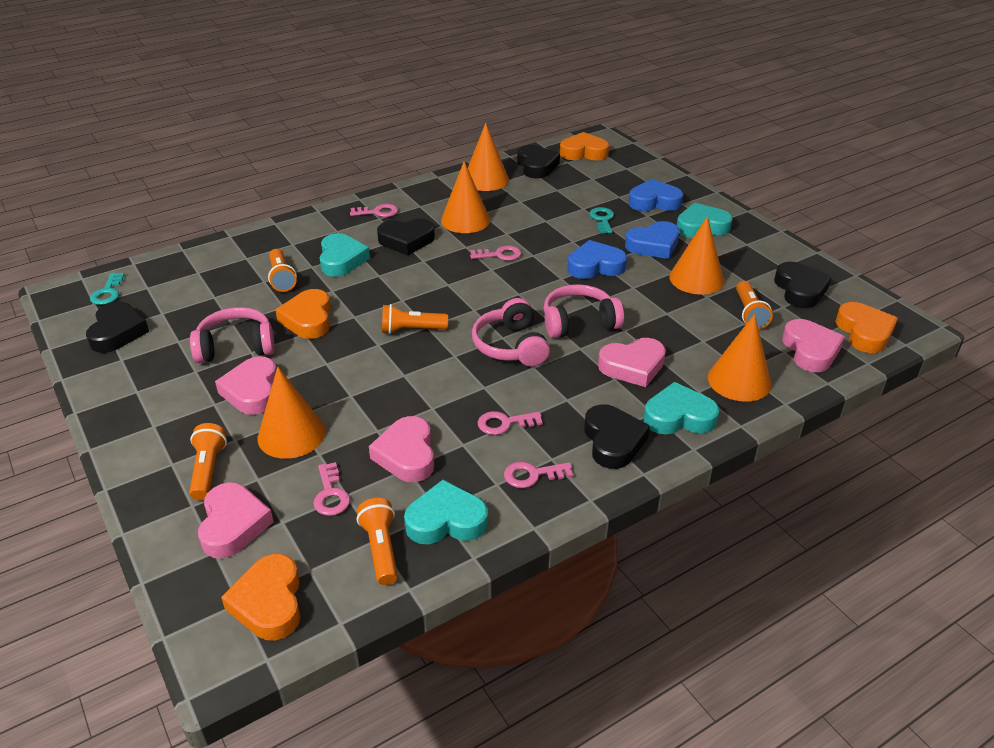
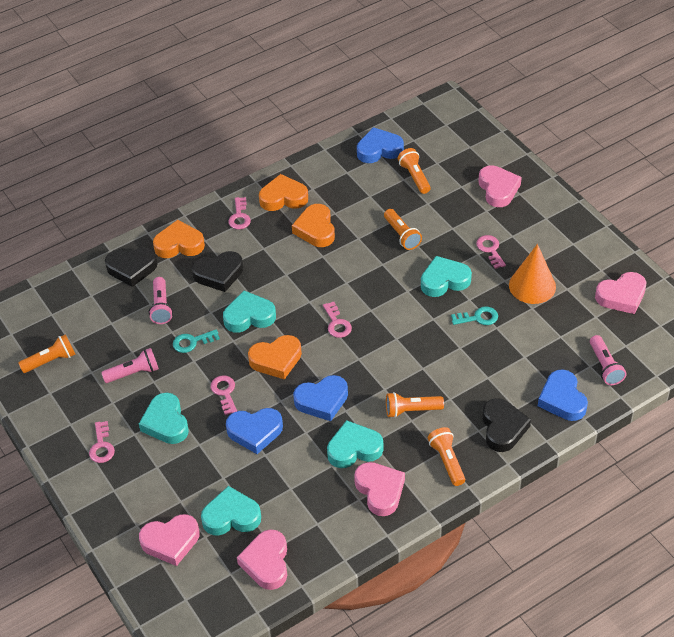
black heart: 5 -> 3
blue heart: 3 -> 4
orange cone: 5 -> 1
pink flashlight: 0 -> 3
pink headphones: 3 -> 0
turquoise heart: 4 -> 5

